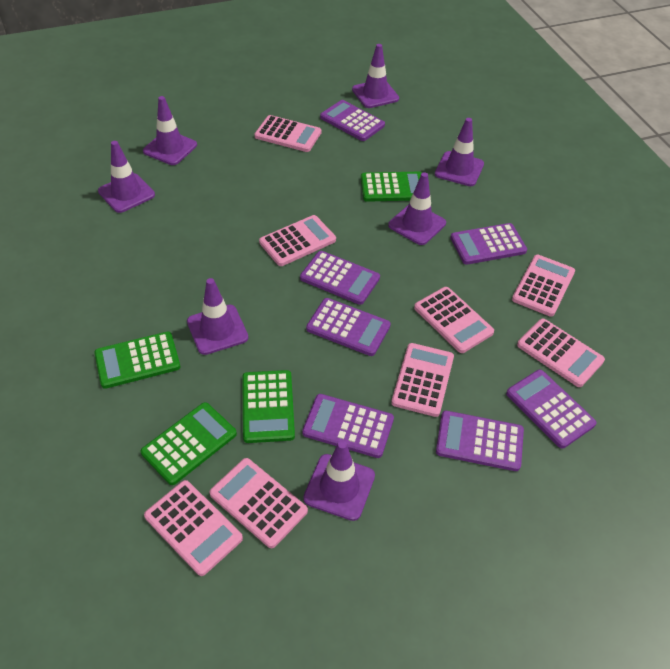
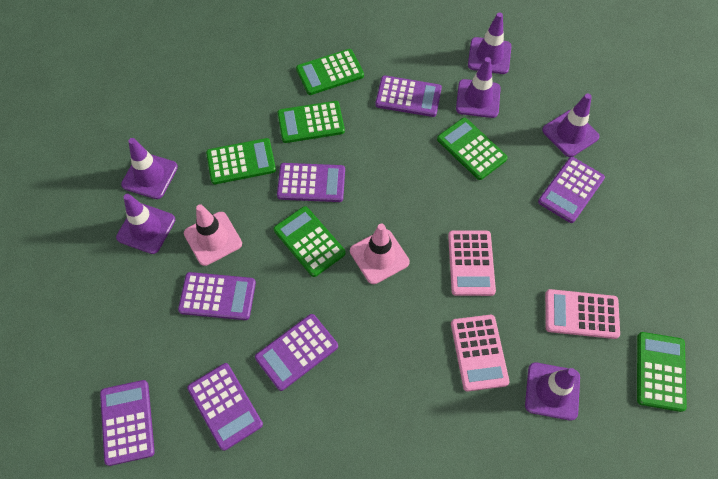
green calculator: 4 -> 6
pink calculator: 8 -> 3
pink traffic cone: 0 -> 2
purple traffic cone: 7 -> 6

